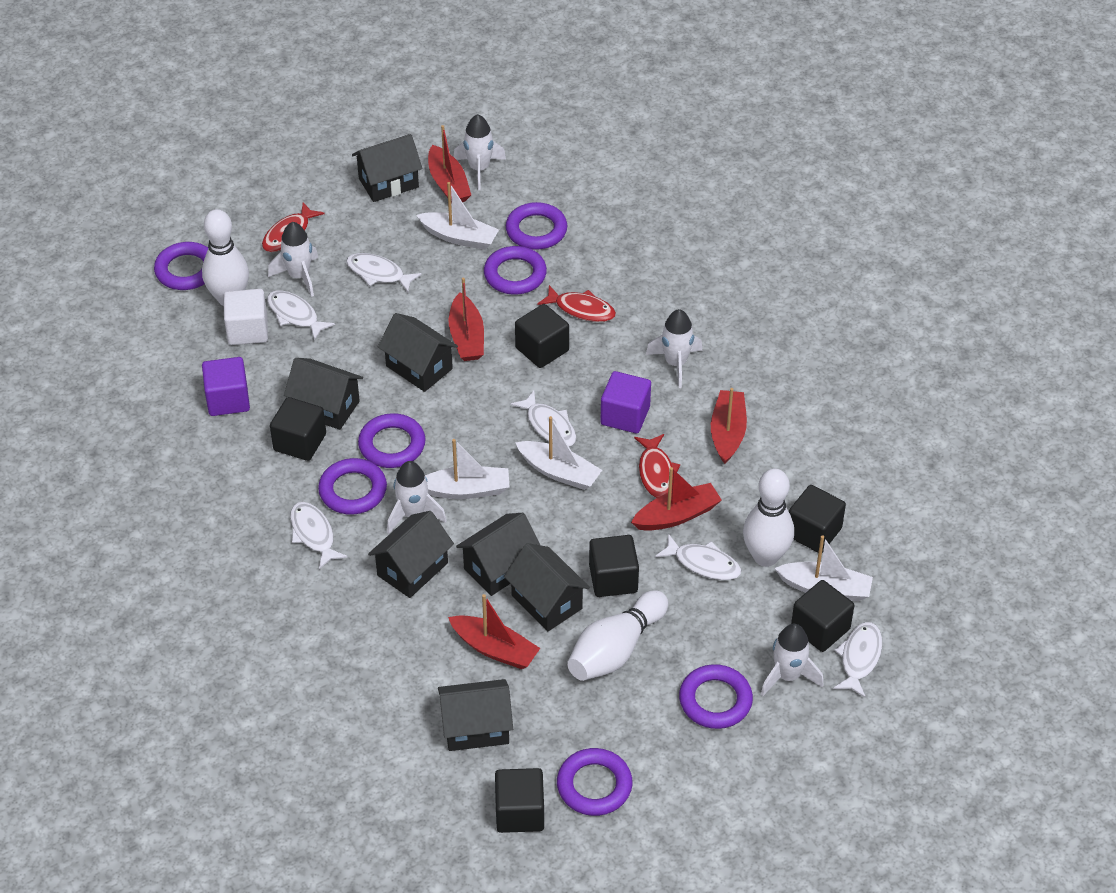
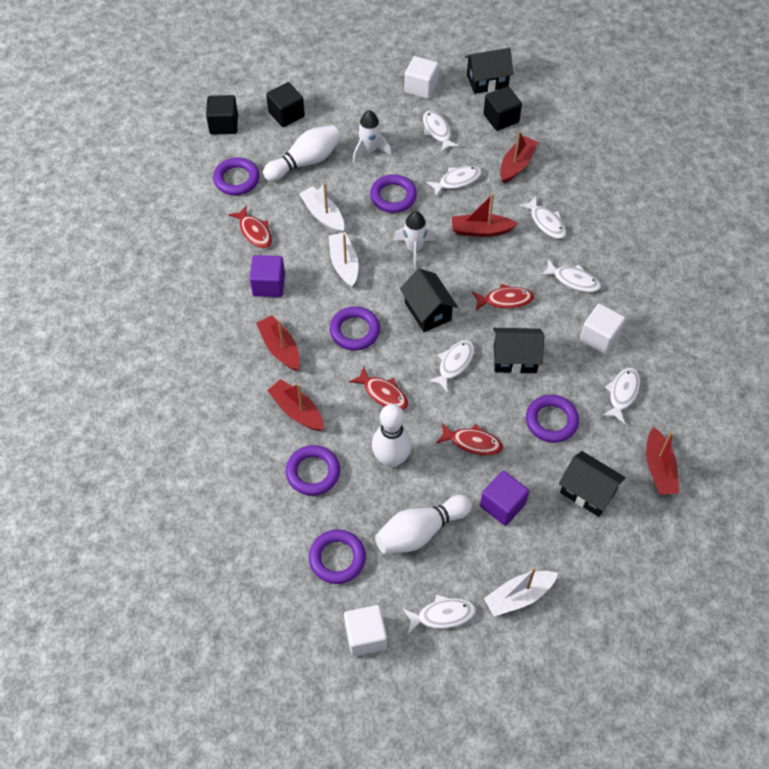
black cube: 6 -> 3
black house: 7 -> 4
purple ring: 7 -> 6
red fish: 3 -> 4
white boat: 4 -> 3
white cube: 1 -> 3
white fish: 6 -> 7
white rocket: 5 -> 2

